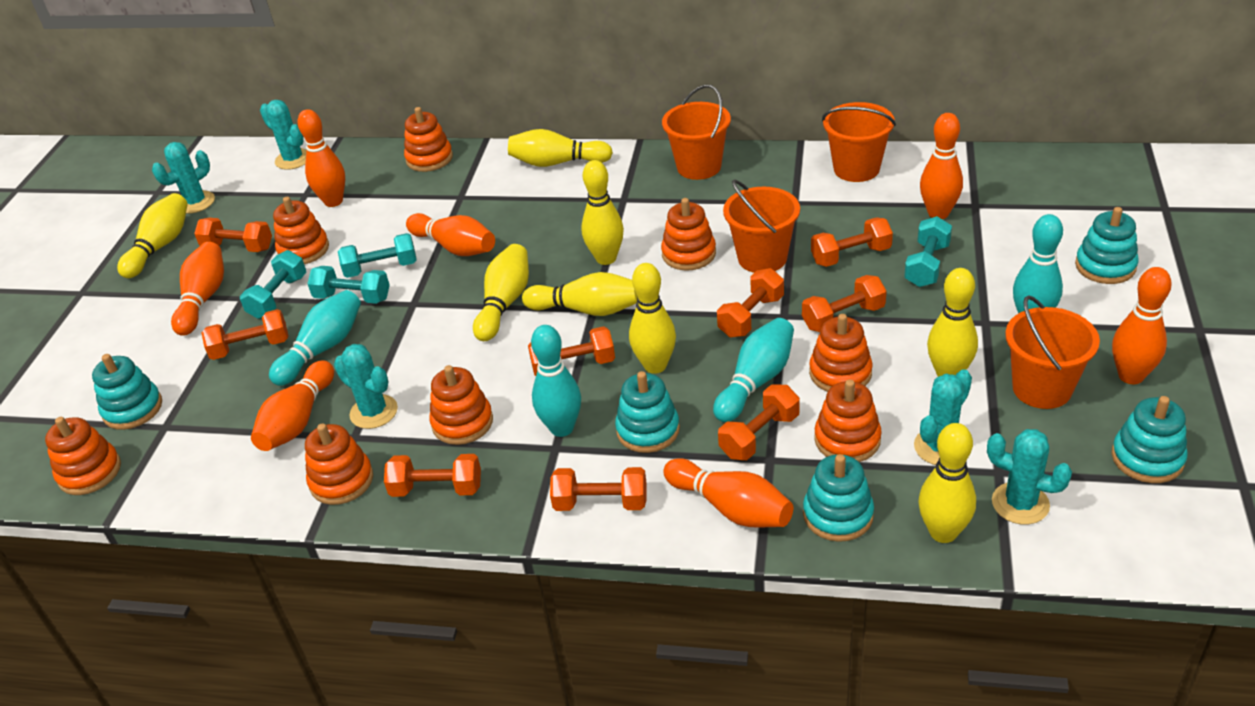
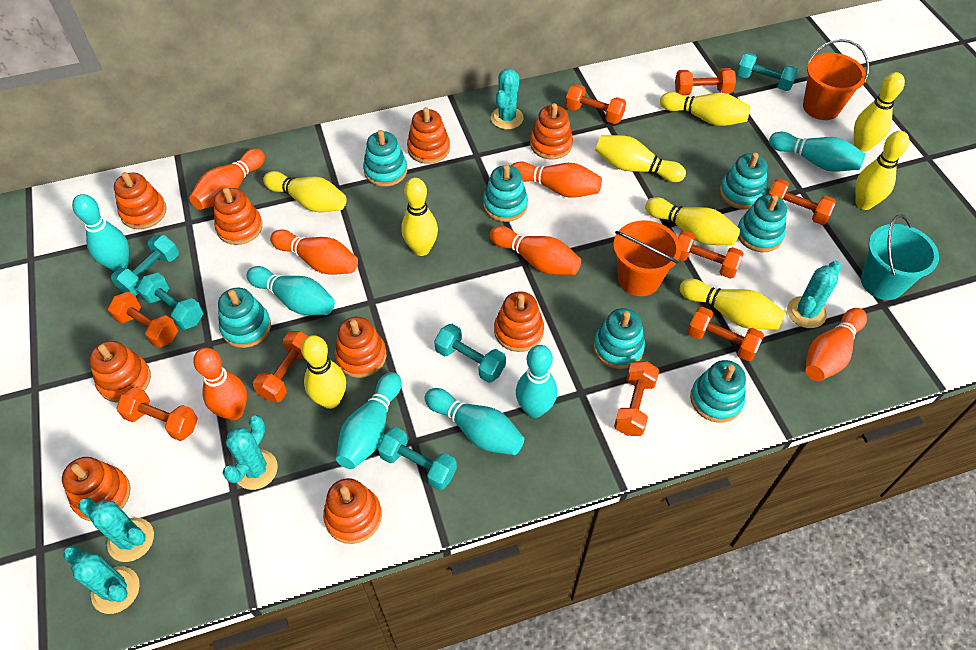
orange bowling pin: 7 -> 6
orange bucket: 4 -> 2
orange stacking toy: 8 -> 9
turquoise bowling pin: 4 -> 6
turquoise bucket: 0 -> 1
turquoise dumbbell: 4 -> 5
turquoise stacking toy: 5 -> 7
yellow bowling pin: 8 -> 9

